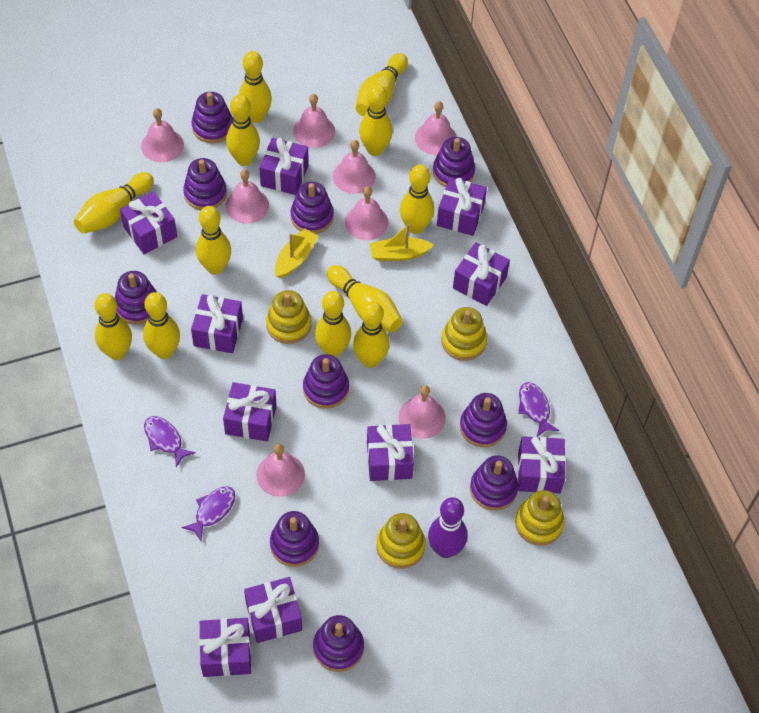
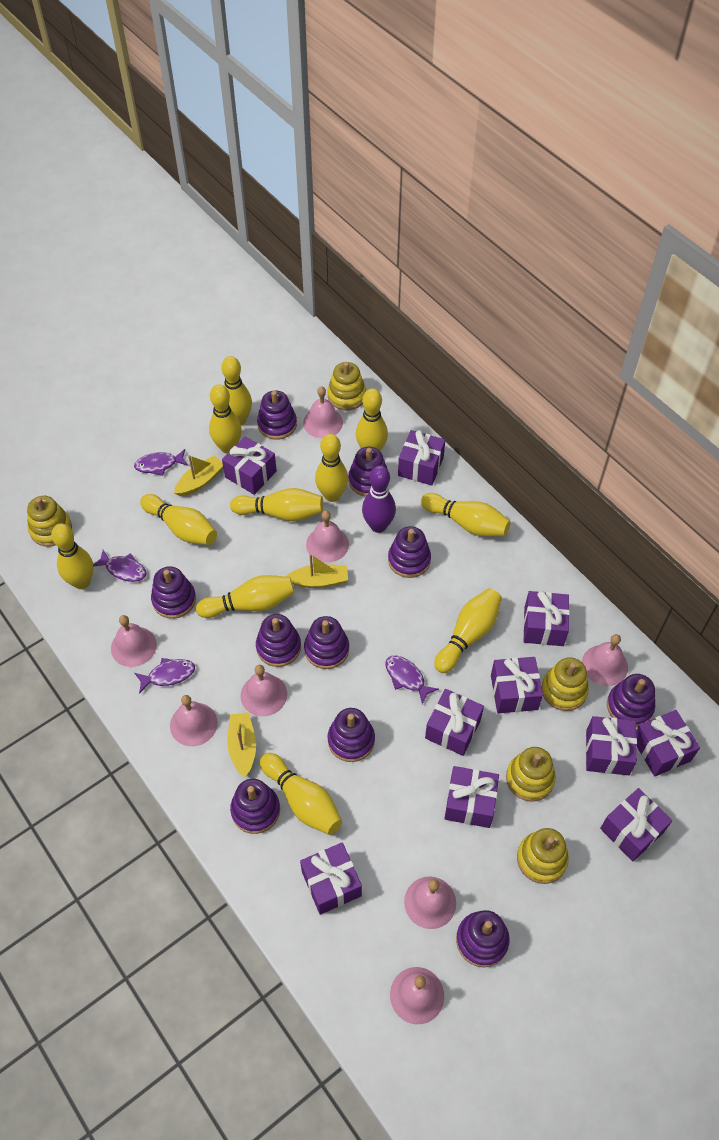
purple fish: 3 -> 4
yellow boat: 2 -> 3
yellow bowling pin: 12 -> 11
yellow stacking toy: 4 -> 5

